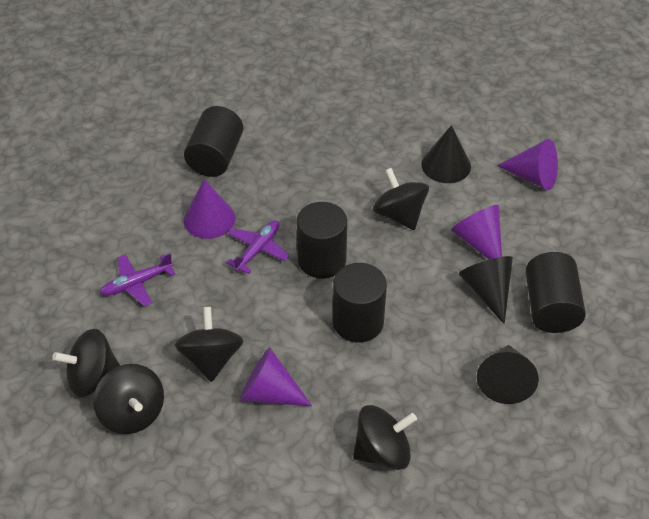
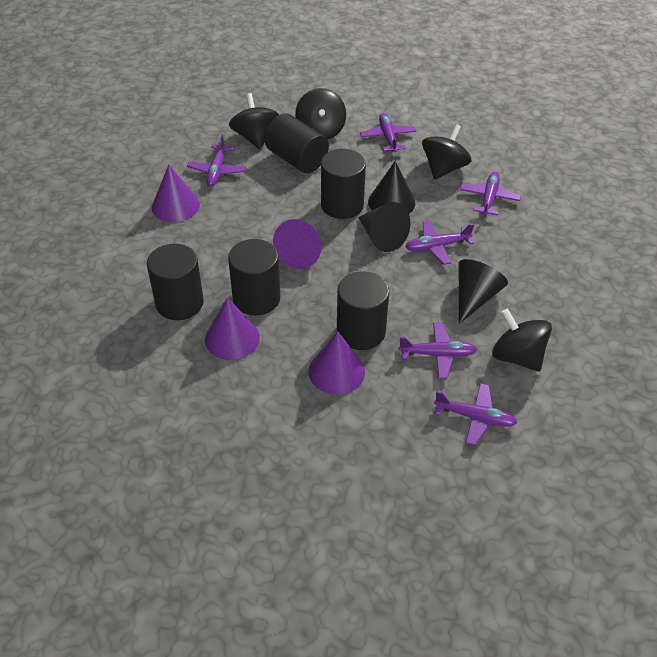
black cylinder: 4 -> 5
black spinning top: 5 -> 4
purple plane: 2 -> 6

